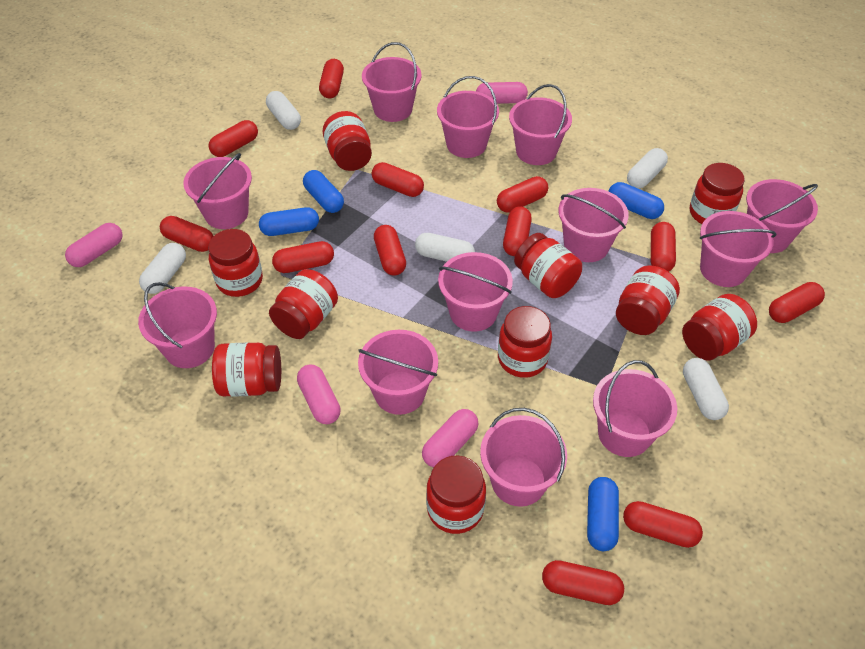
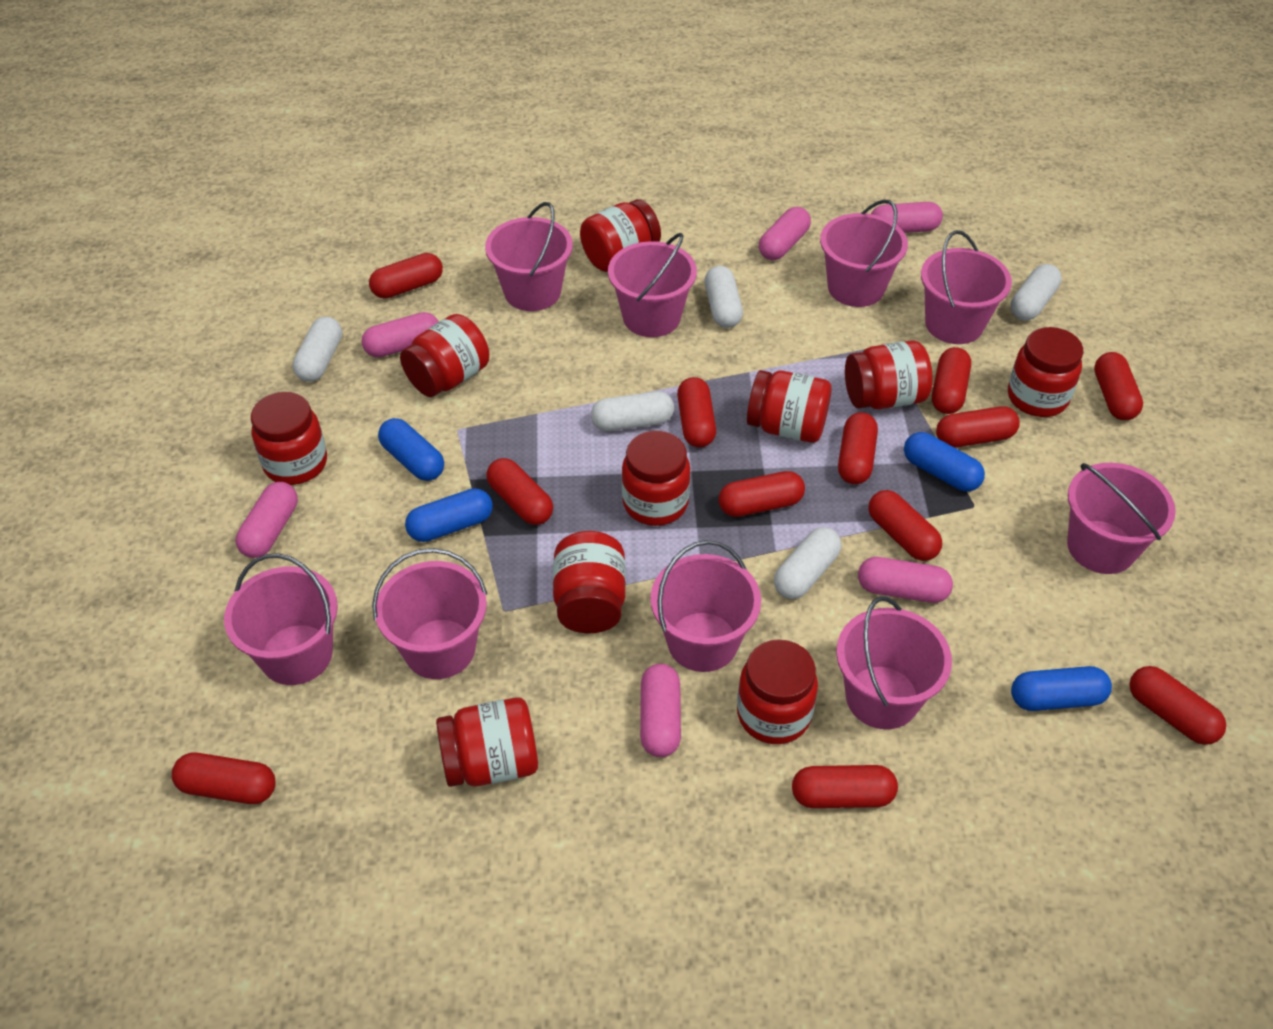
pink bucket: 12 -> 9
pink capsule: 4 -> 6

